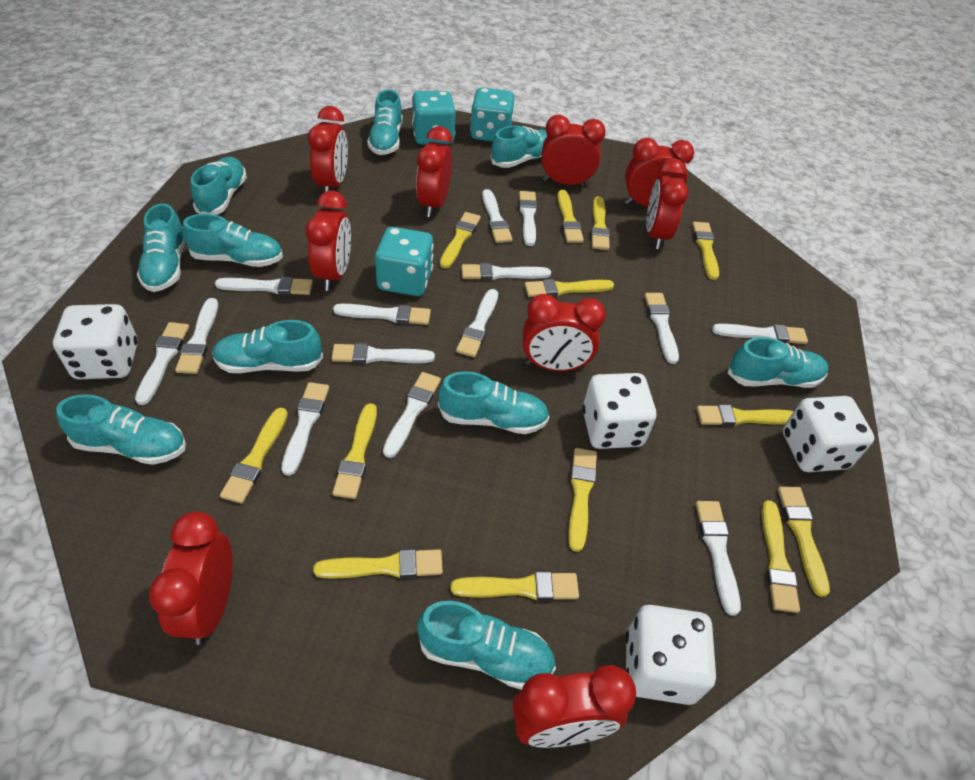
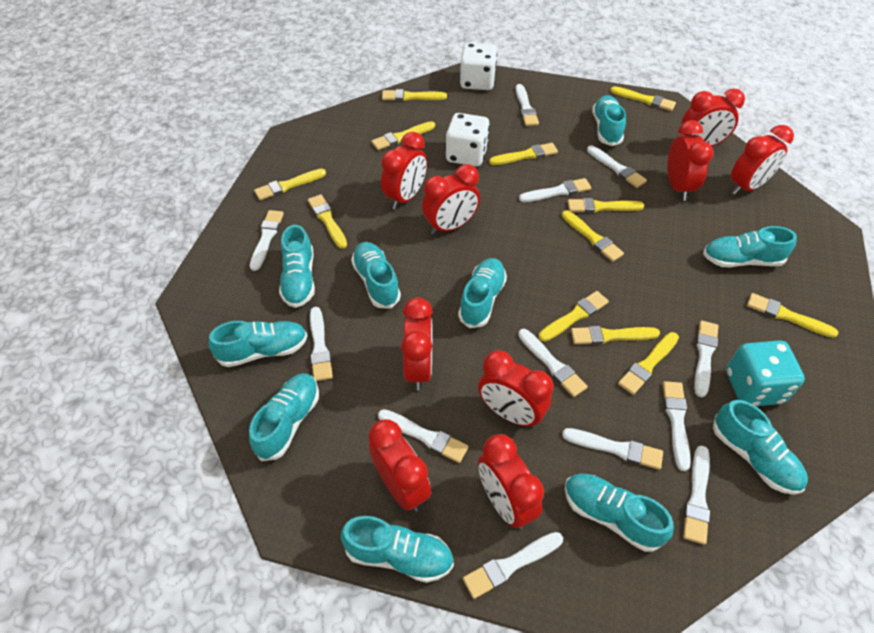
turquoise dice: 3 -> 1
white brush: 14 -> 12
white dice: 4 -> 2
yellow brush: 13 -> 12

